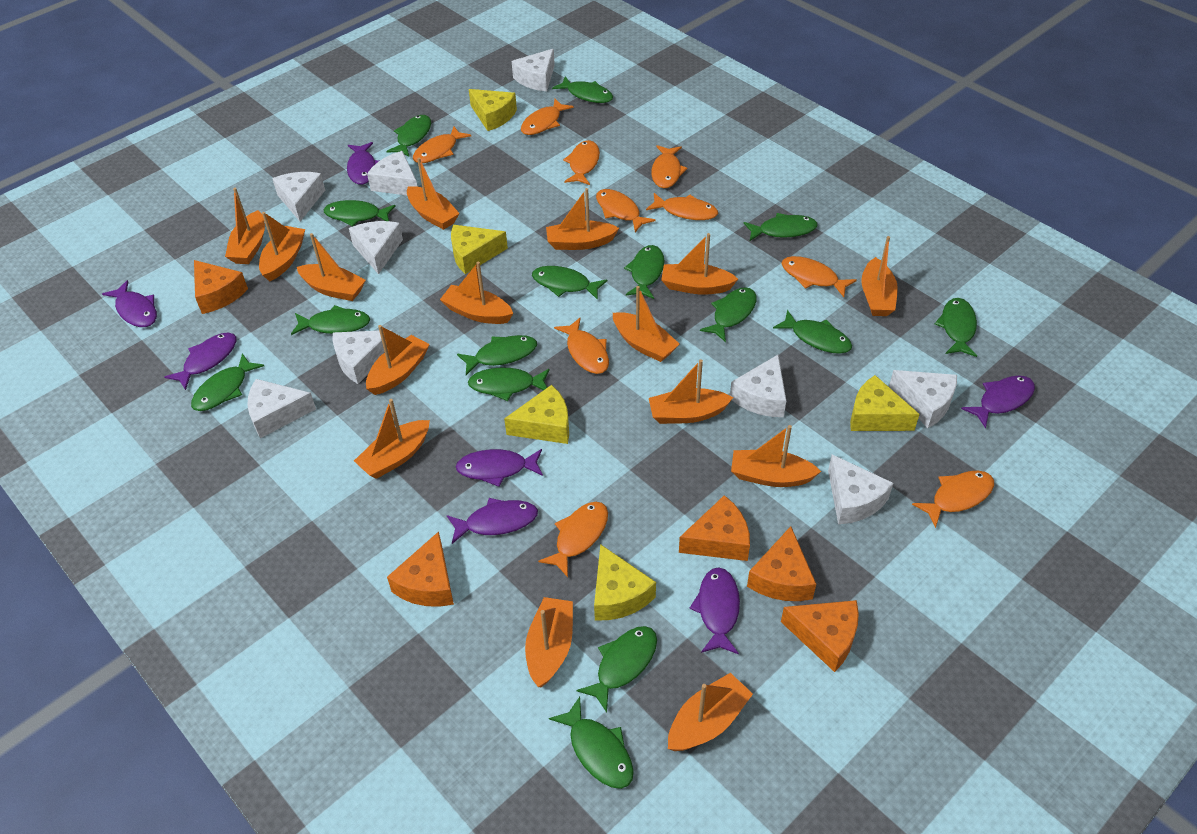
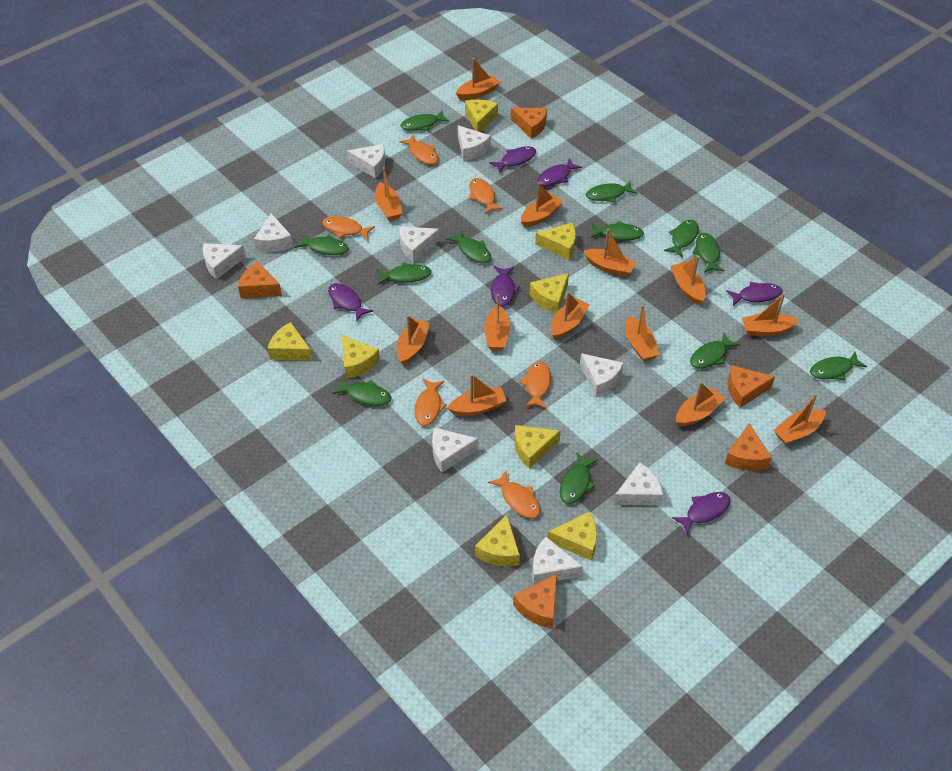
green fish: 15 -> 12
orange boat: 15 -> 13
orange fish: 10 -> 6
purple fish: 7 -> 6
yellow cheese: 5 -> 8

